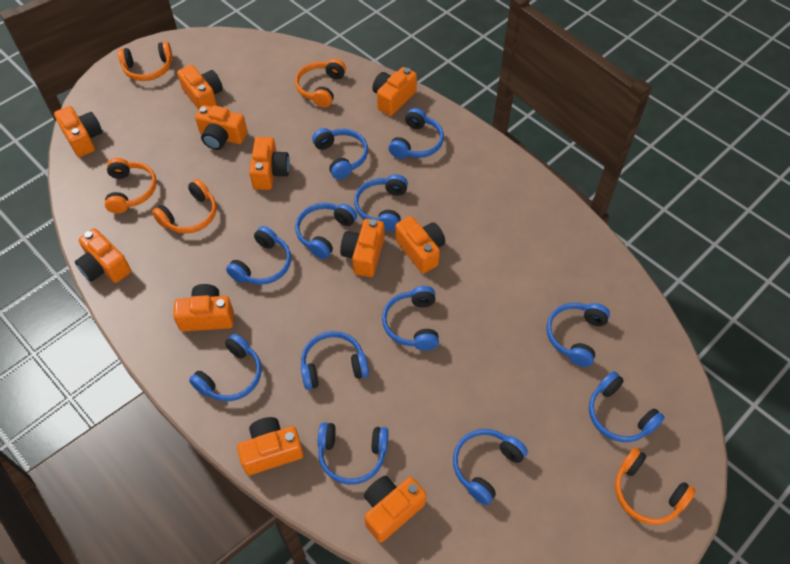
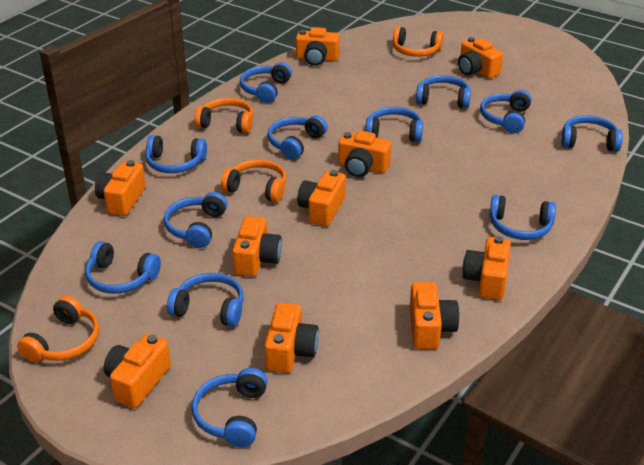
orange camera: 11 -> 10
orange headphones: 5 -> 4

